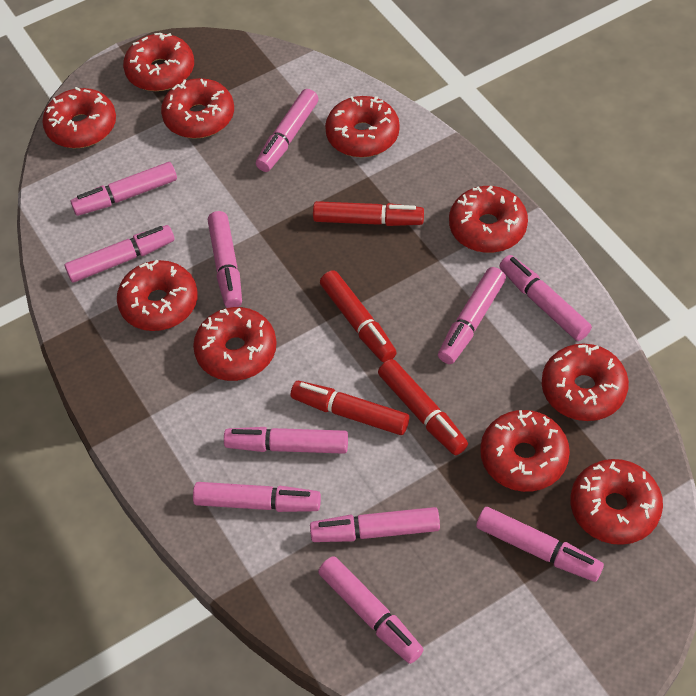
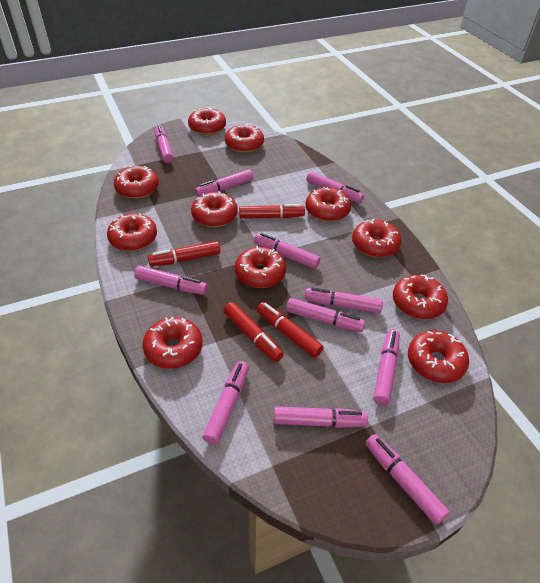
red donut: 10 -> 11

